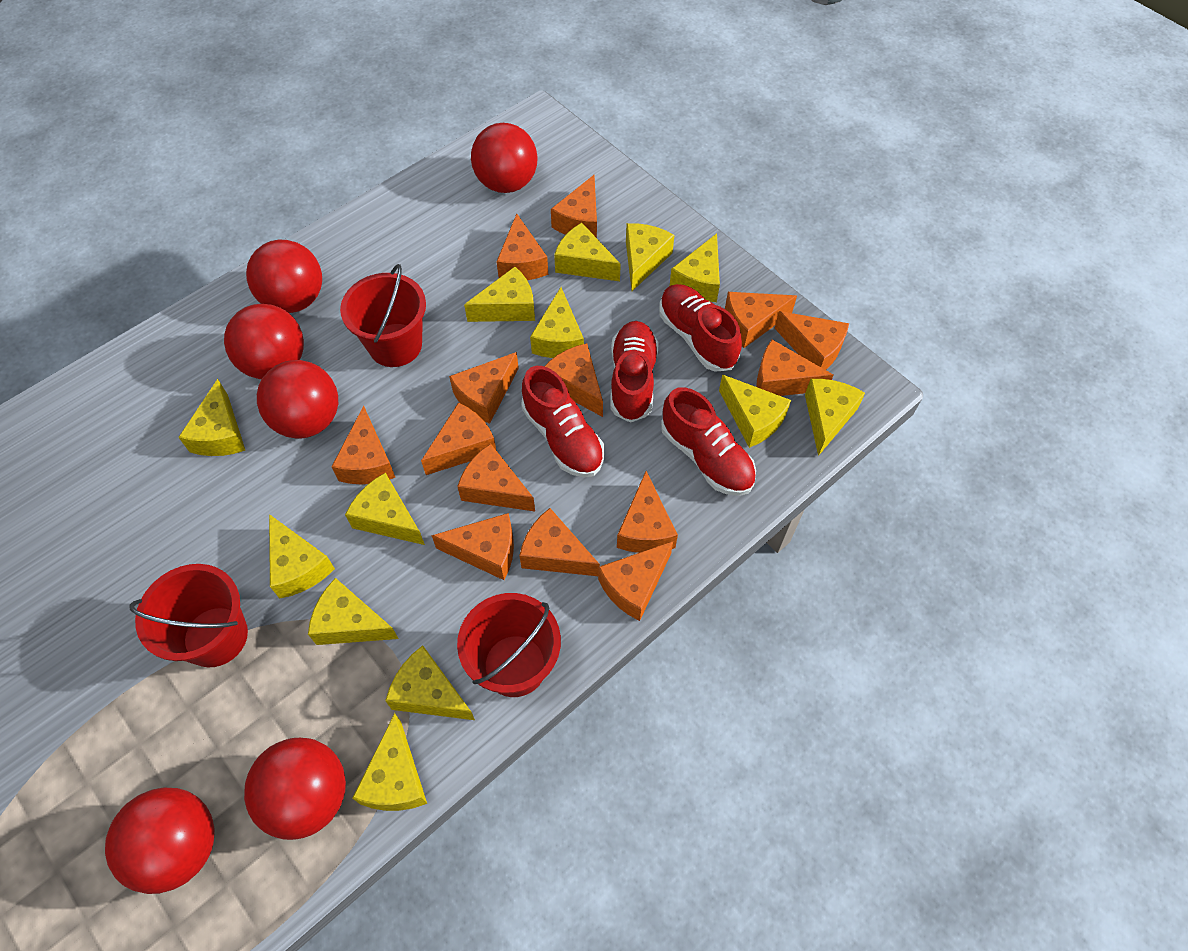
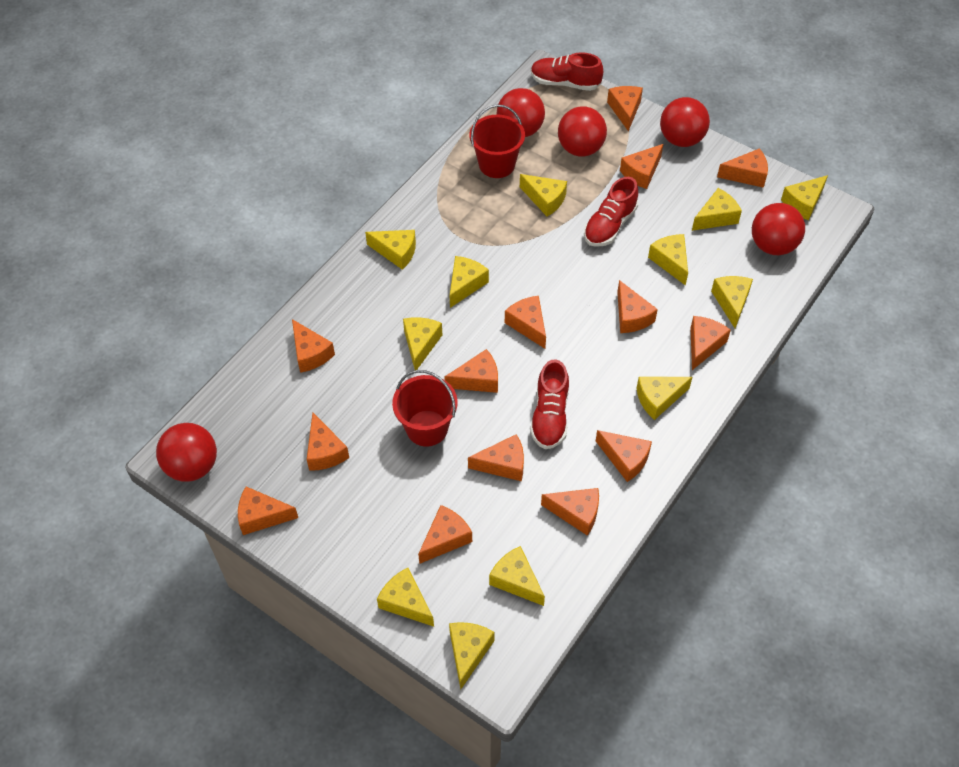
red ball: 6 -> 5
red bucket: 3 -> 2
red shoe: 4 -> 3
yellow cheese: 13 -> 12

